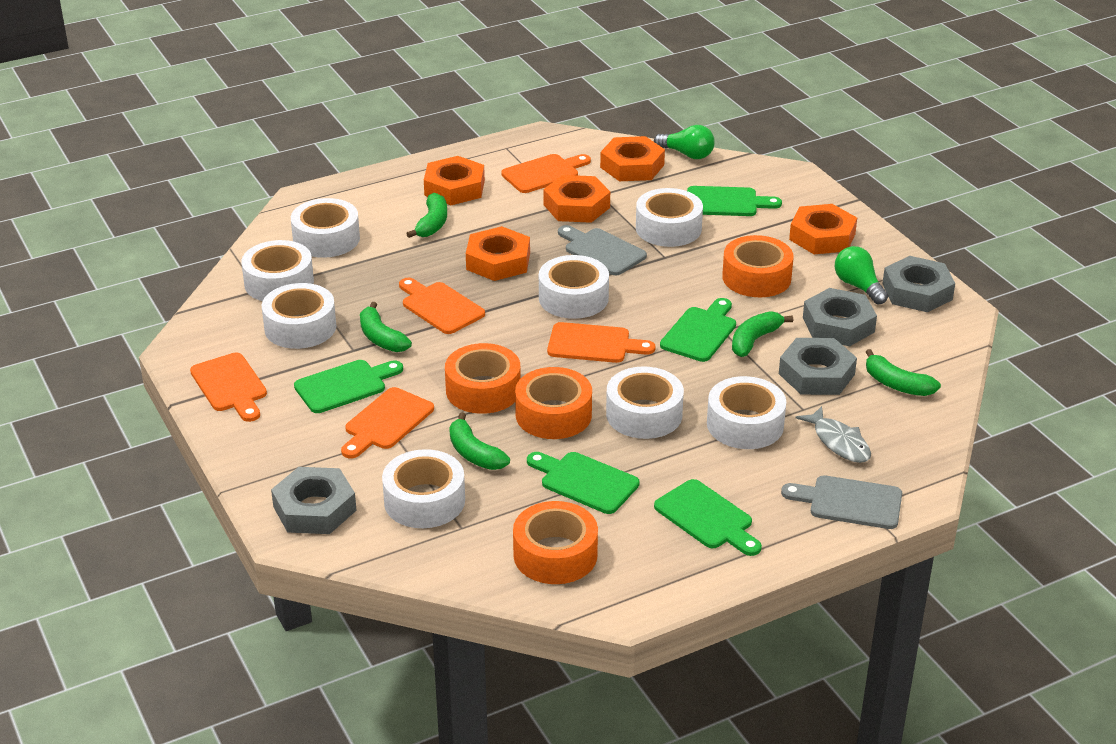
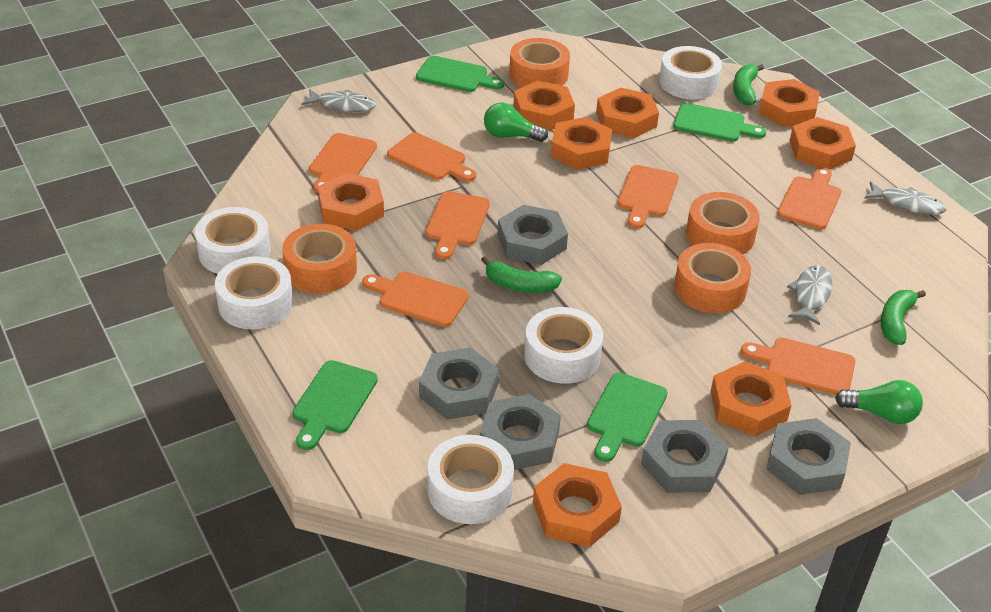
green banana: 5 -> 3
green cutting board: 5 -> 4
grey cutting board: 2 -> 0
grey fish: 1 -> 3
grey nut: 4 -> 5
orange cutting board: 5 -> 7
orange nut: 5 -> 8
white tape: 8 -> 5

